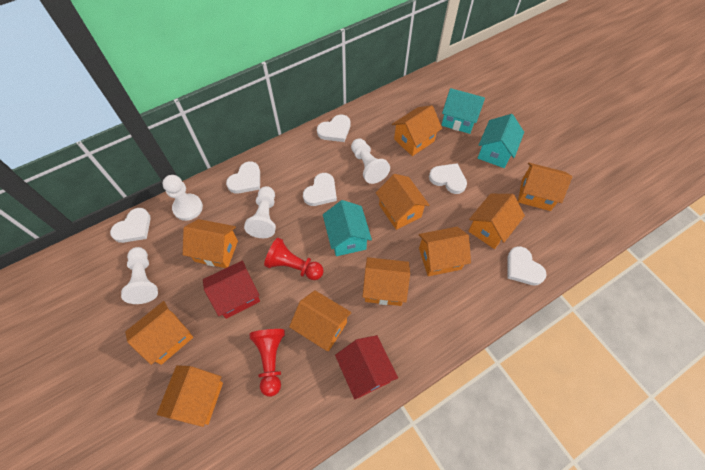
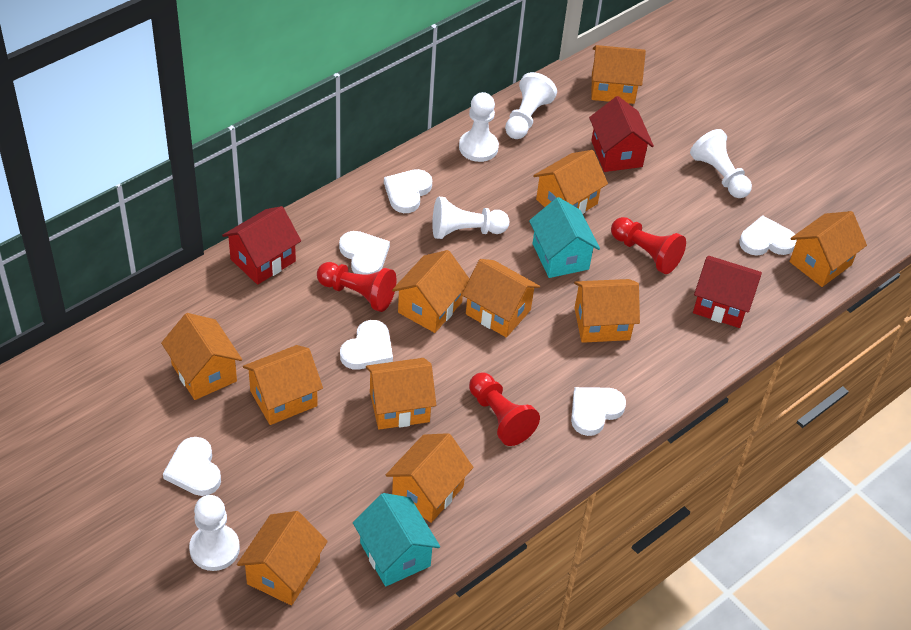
orange house: 10 -> 11
red house: 2 -> 3
red pawn: 2 -> 3
turquoise house: 3 -> 2
white pawn: 4 -> 5

